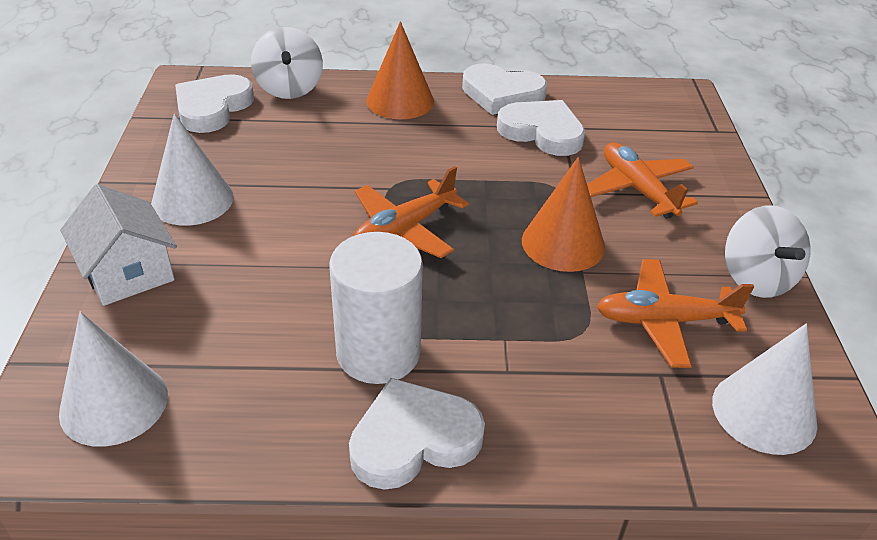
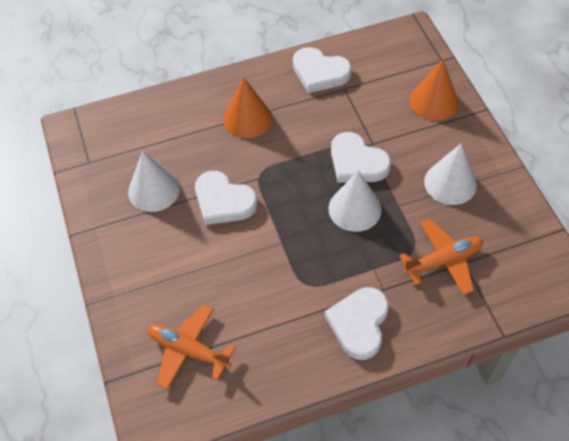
orange plane: 3 -> 2
white cylinder: 1 -> 0
white house: 1 -> 0
white spinning top: 2 -> 0

